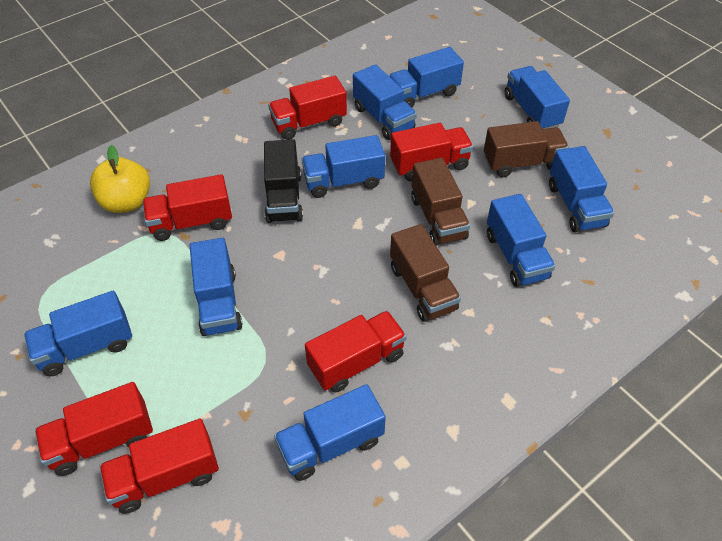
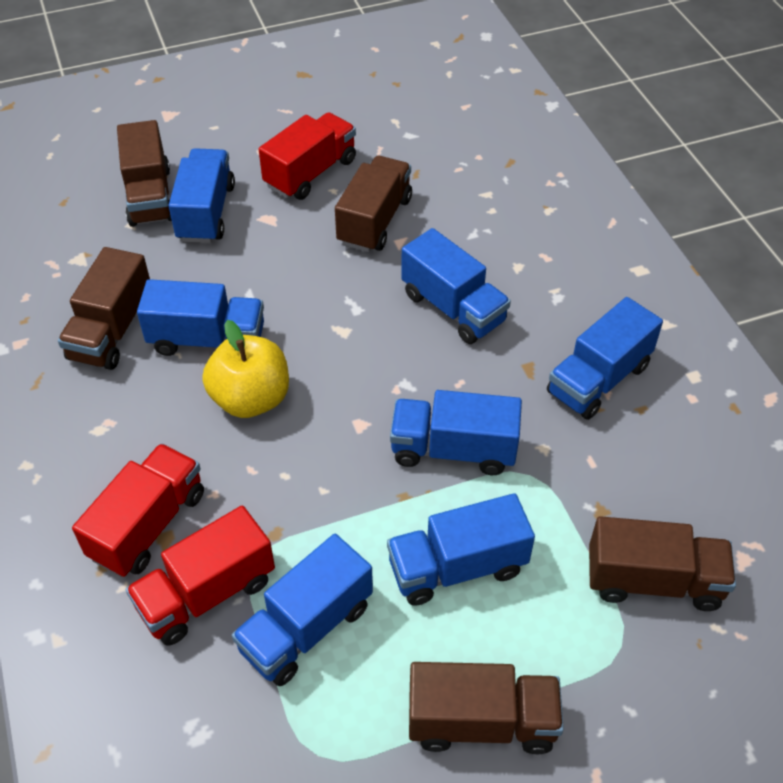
black truck: 1 -> 0
blue truck: 9 -> 7
brown truck: 3 -> 5
red truck: 6 -> 3

